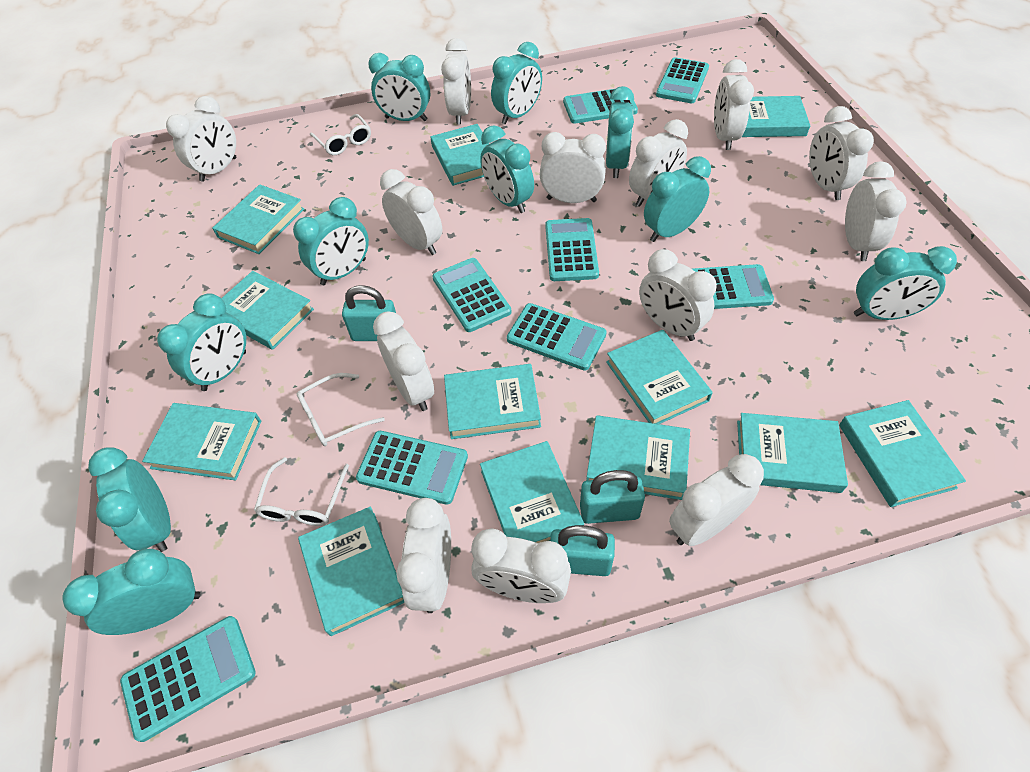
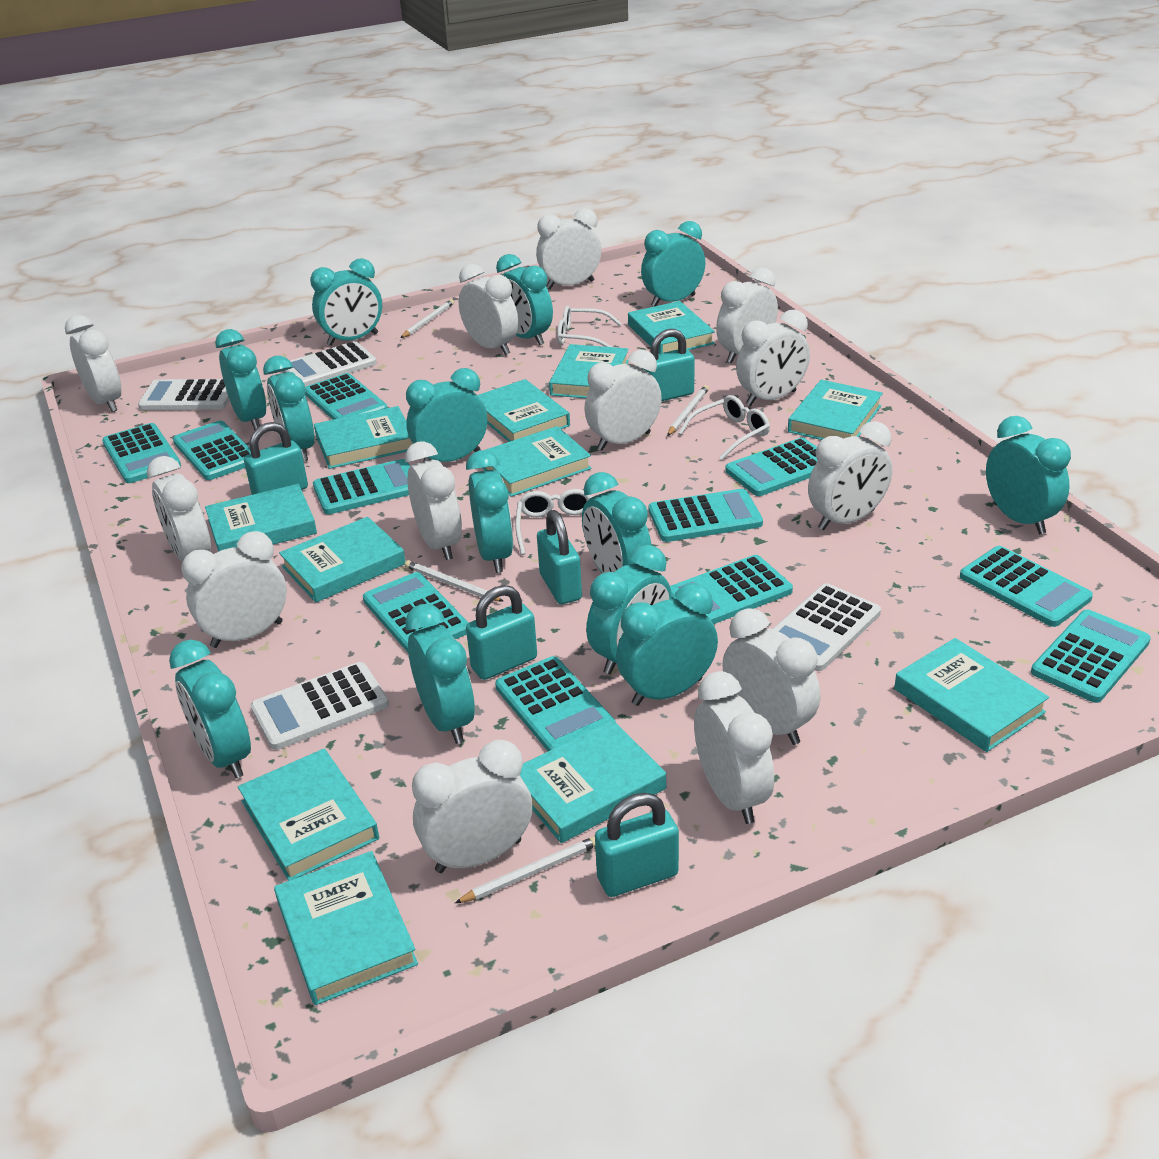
turquoise calculator: 8 -> 11
turquoise clock: 10 -> 13
turquoise padlock: 3 -> 5
white calculator: 0 -> 4
white pencil: 0 -> 4

